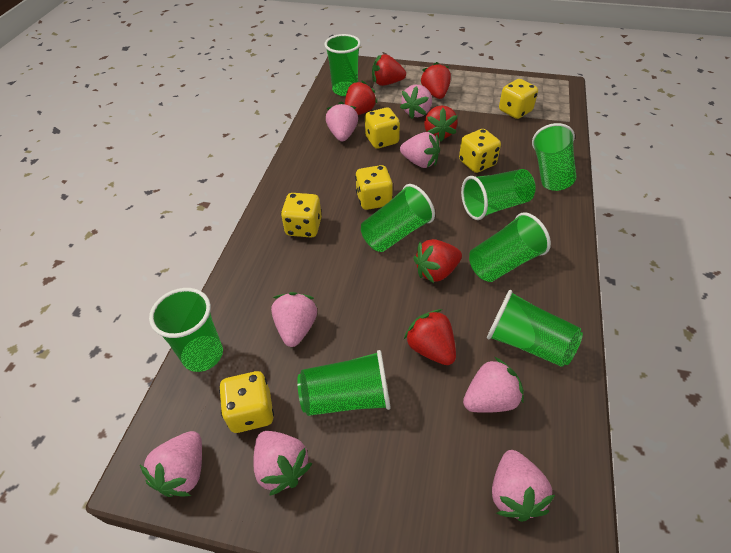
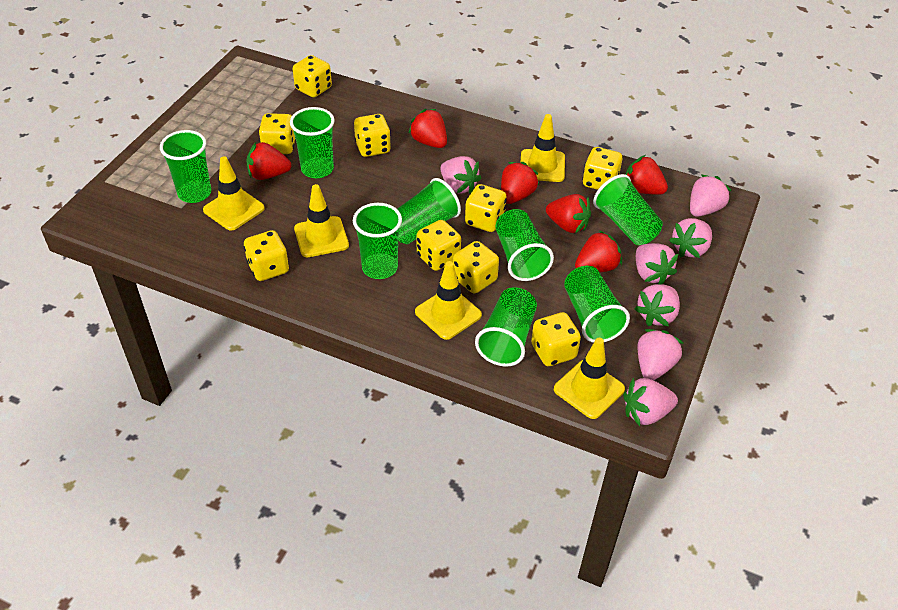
pink strawberry: 8 -> 7
yellow dice: 6 -> 9
yellow traffic cone: 0 -> 5

